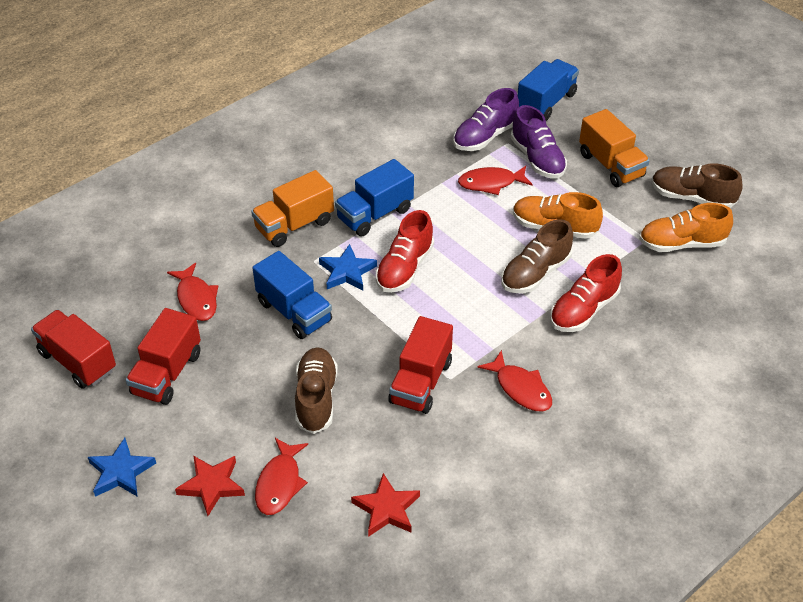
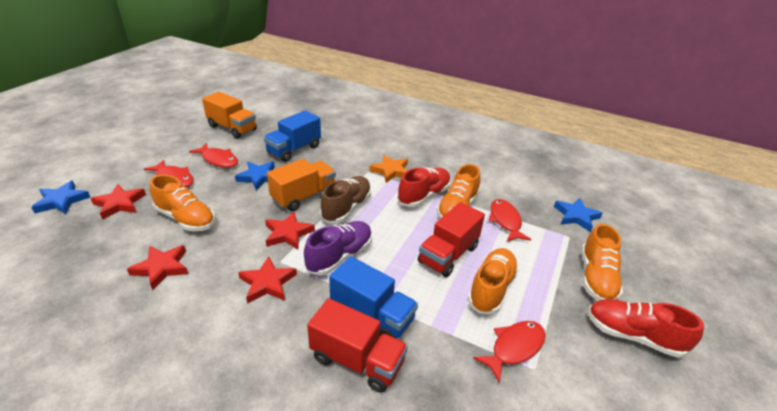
blue star: 2 -> 3
blue truck: 3 -> 2
brown shoe: 3 -> 1
orange shoe: 2 -> 4
orange star: 0 -> 1
purple shoe: 2 -> 1
red star: 2 -> 4
red truck: 3 -> 2

